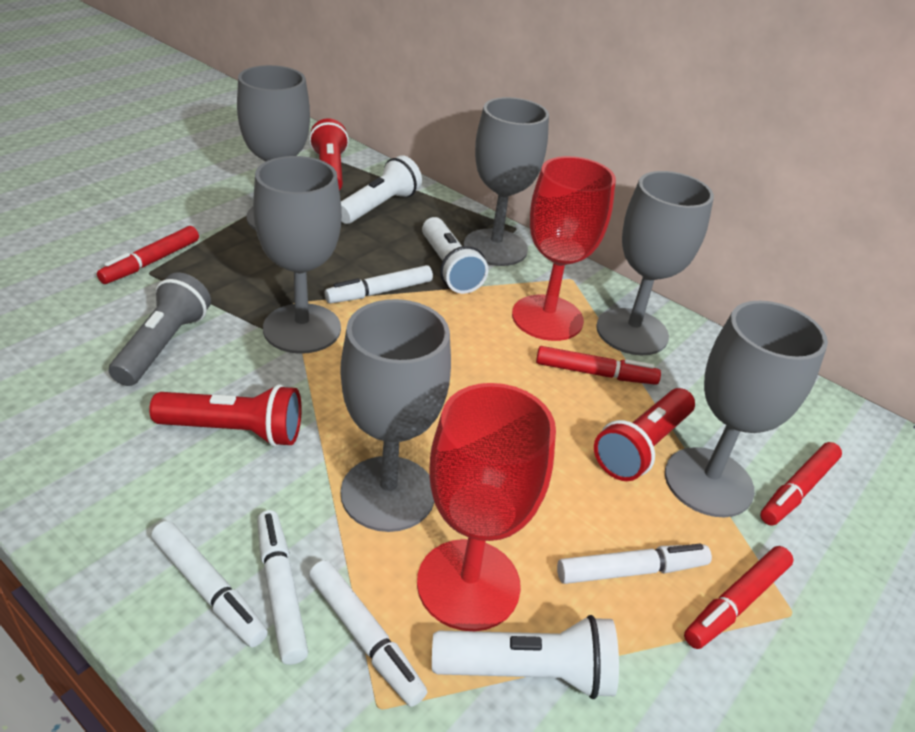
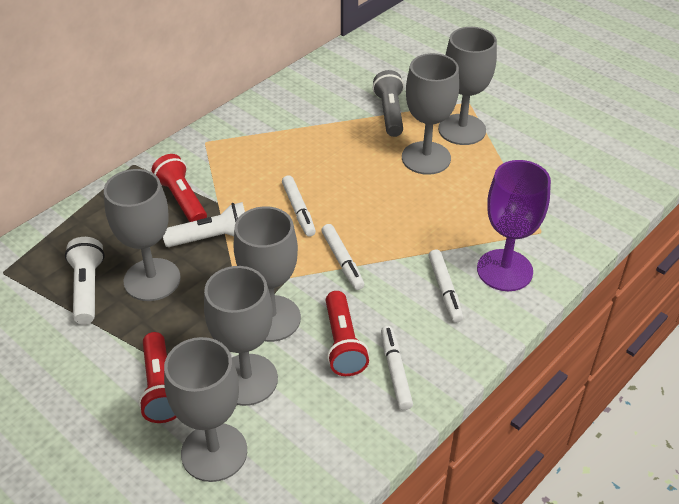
purple goblet: 0 -> 1
red goblet: 2 -> 0
red marker: 4 -> 0
white flashlight: 3 -> 2
white marker: 5 -> 4

